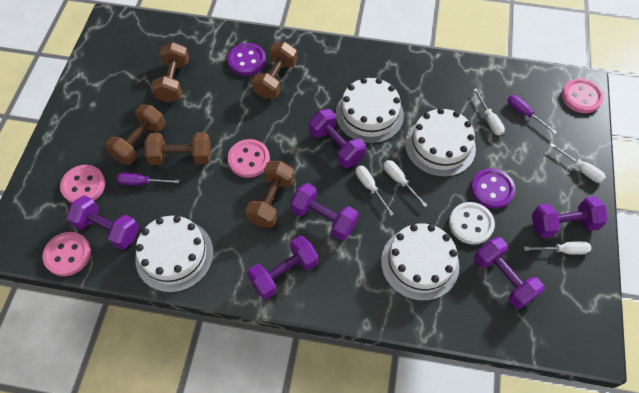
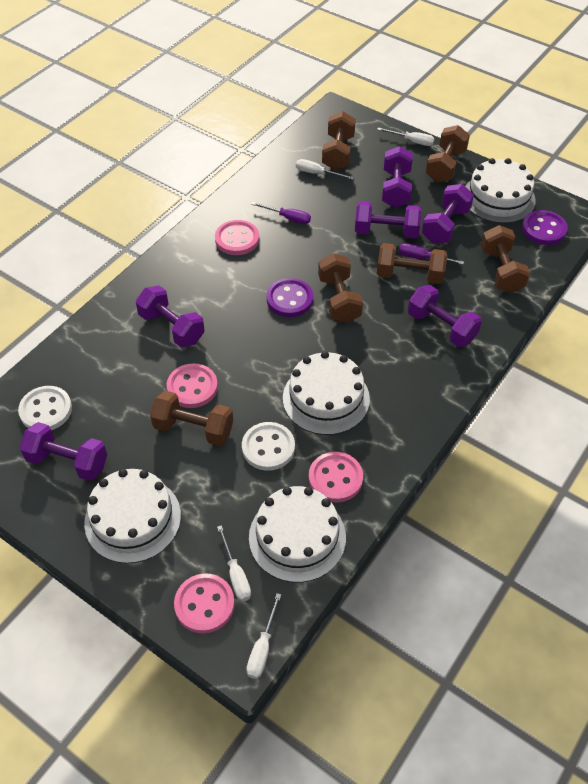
brown dumbbell: 5 -> 6
white button: 1 -> 2
white screwdriver: 5 -> 4

